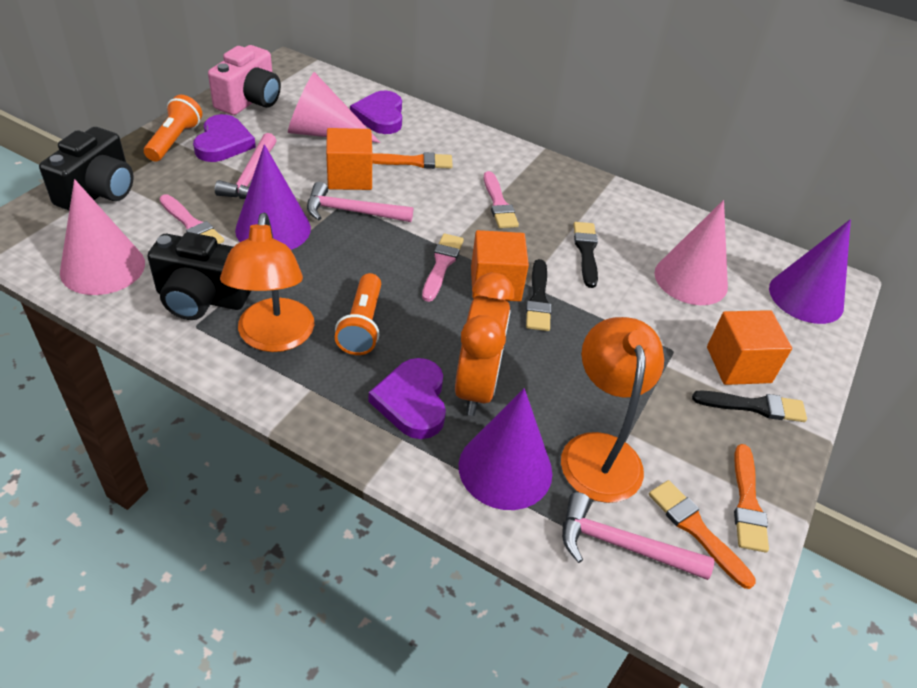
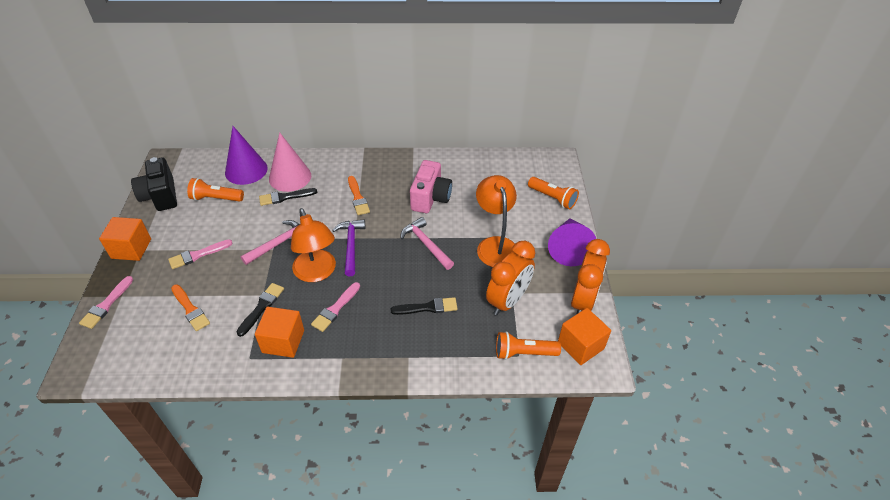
black camera: 2 -> 1
orange brush: 3 -> 2
orange clock: 1 -> 2
orange flashlight: 2 -> 3
pink cone: 3 -> 1
pink hammer: 3 -> 2
purple cone: 3 -> 2
purple hammer: 0 -> 1
purple heart: 3 -> 0

